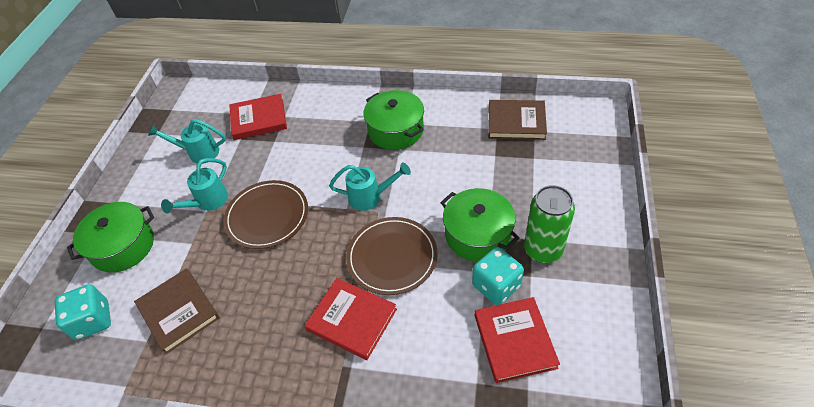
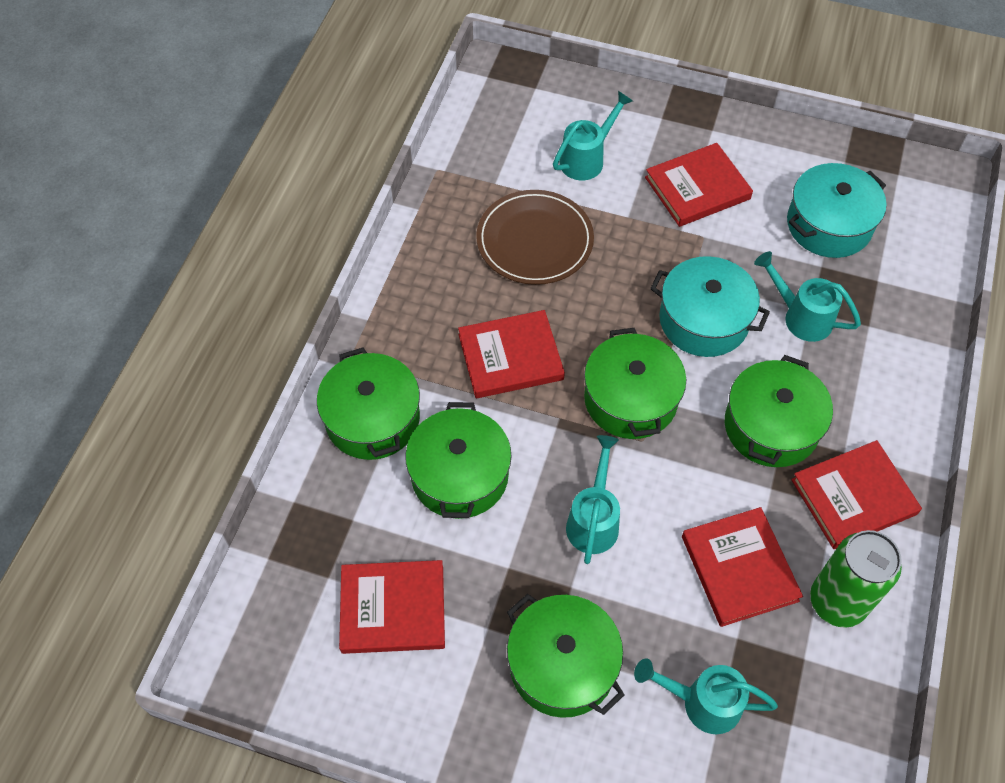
brown book: 2 -> 0
brown plate: 2 -> 1
green pot: 3 -> 5
red book: 3 -> 5
turquoise dice: 2 -> 0
turquoise pot: 0 -> 2
turquoise watering can: 3 -> 4

